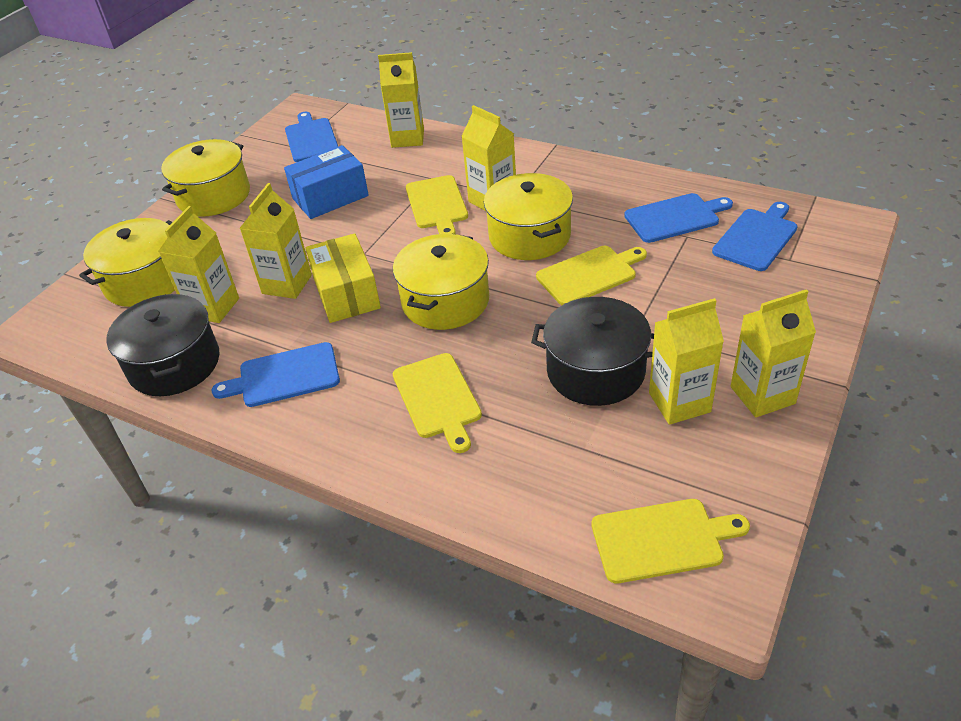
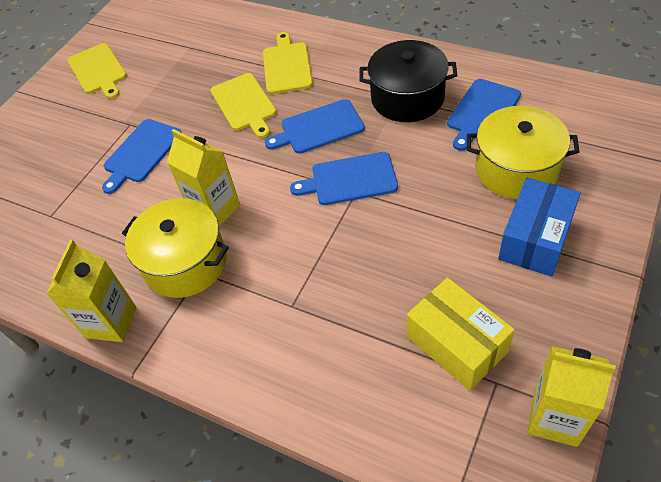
black pot: 2 -> 1
yellow carton: 6 -> 3
yellow cutting board: 4 -> 3
yellow pot: 4 -> 2

